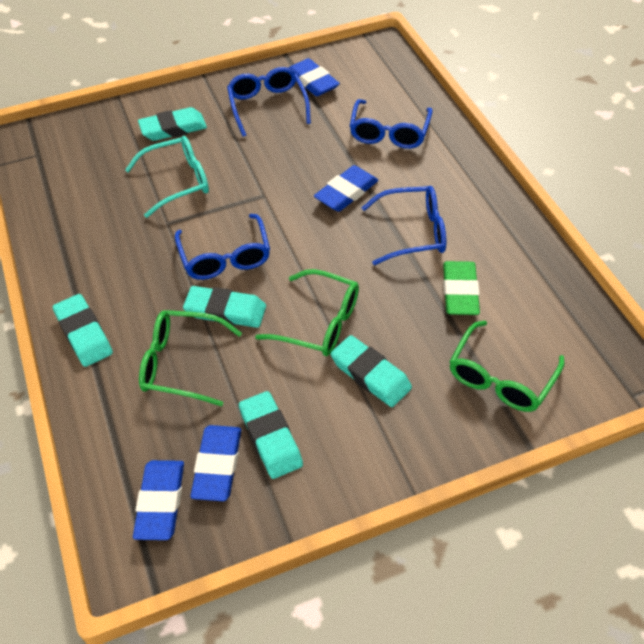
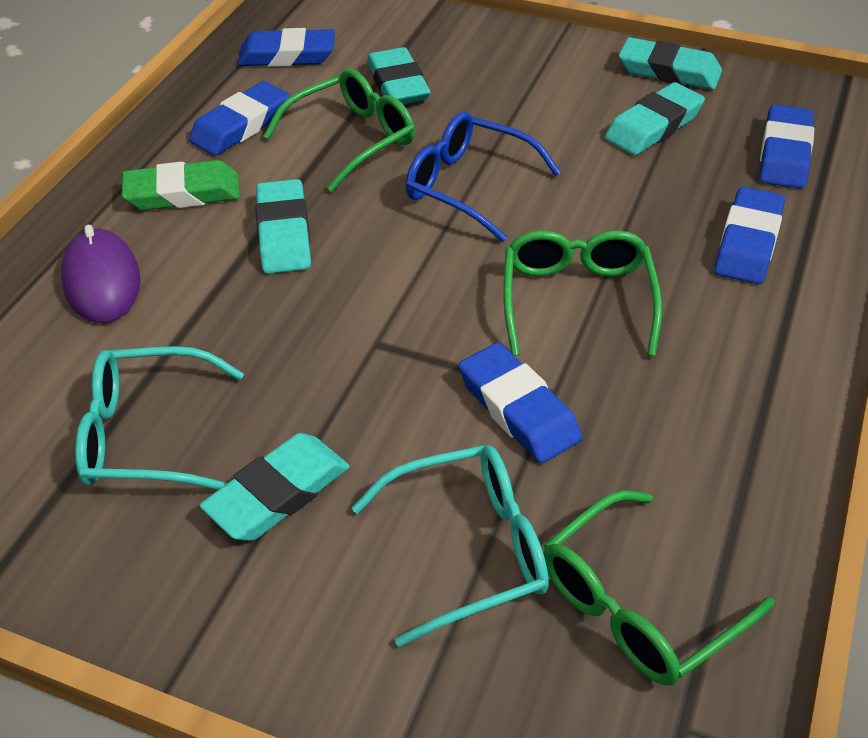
blue eraser: 4 -> 5
blue glasses: 4 -> 1
purple mouse: 0 -> 1
turquoise glasses: 1 -> 2

